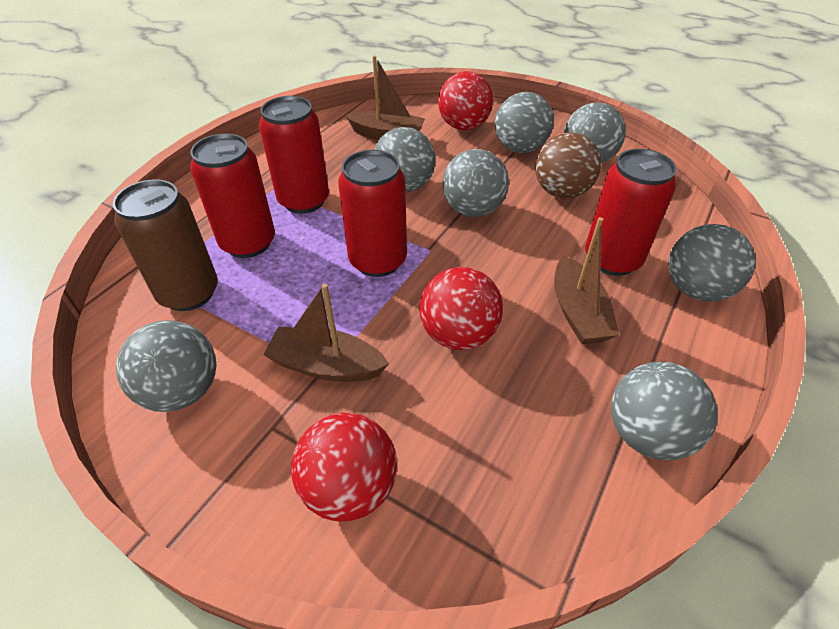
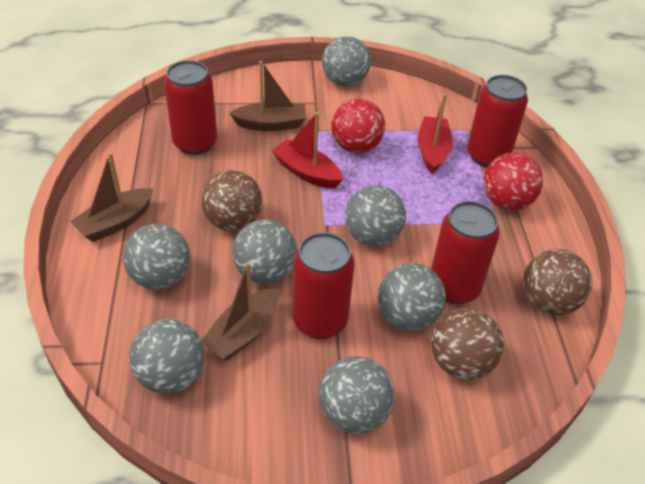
brown ball: 1 -> 3
brown can: 1 -> 0
red ball: 3 -> 2
red boat: 0 -> 2

